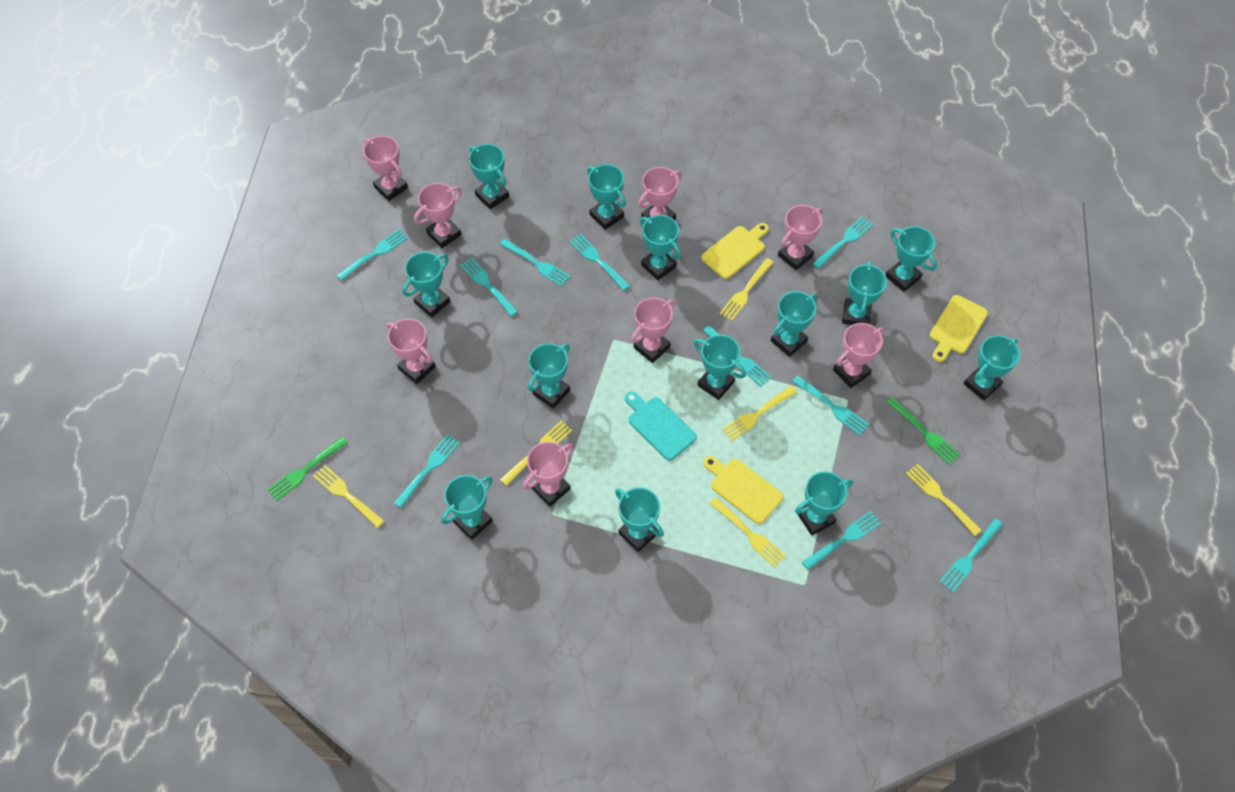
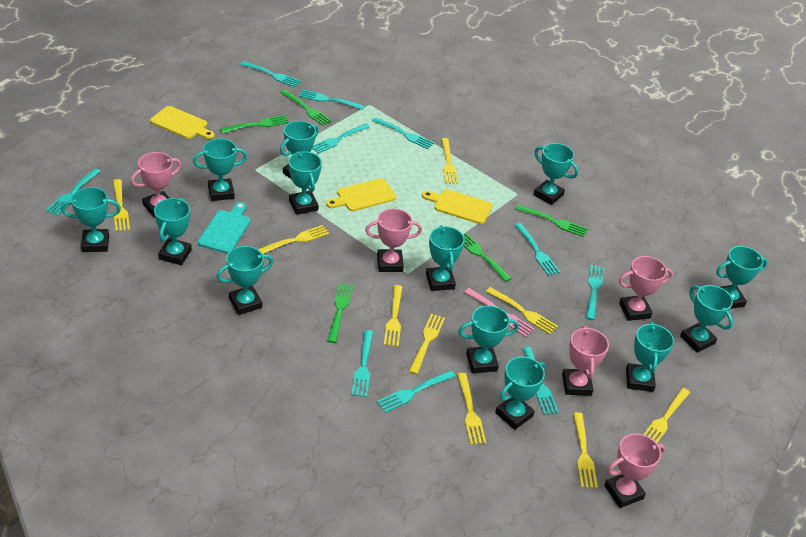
green fork: 2 -> 5
pink fork: 0 -> 1
pink trophy: 8 -> 5
yellow fork: 6 -> 9

